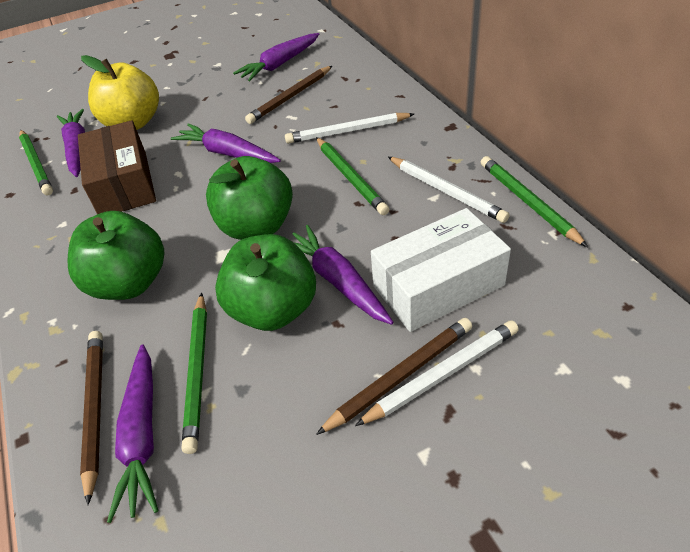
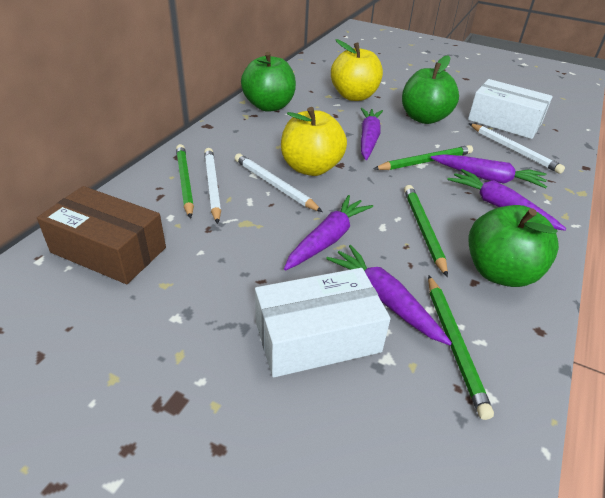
brown pencil: 3 -> 0
white box: 1 -> 2
yellow apple: 1 -> 2

